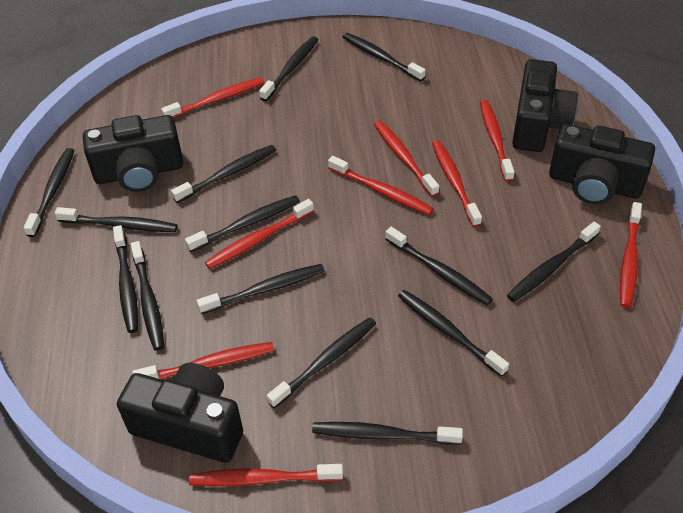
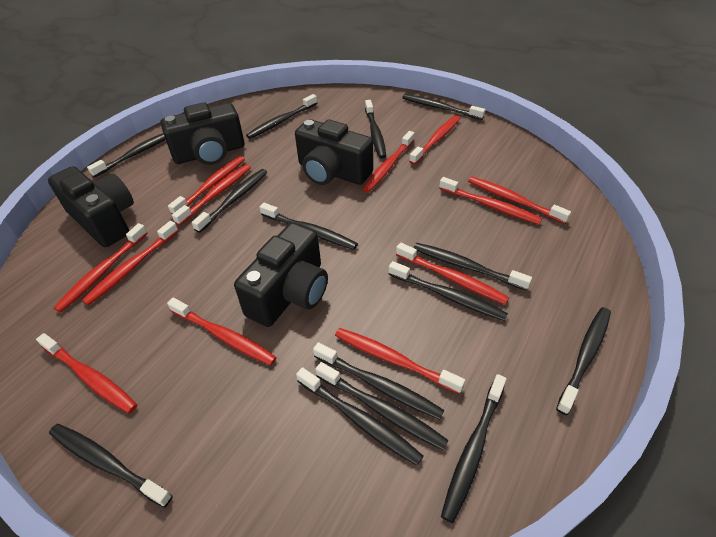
red toothbrush: 9 -> 12

